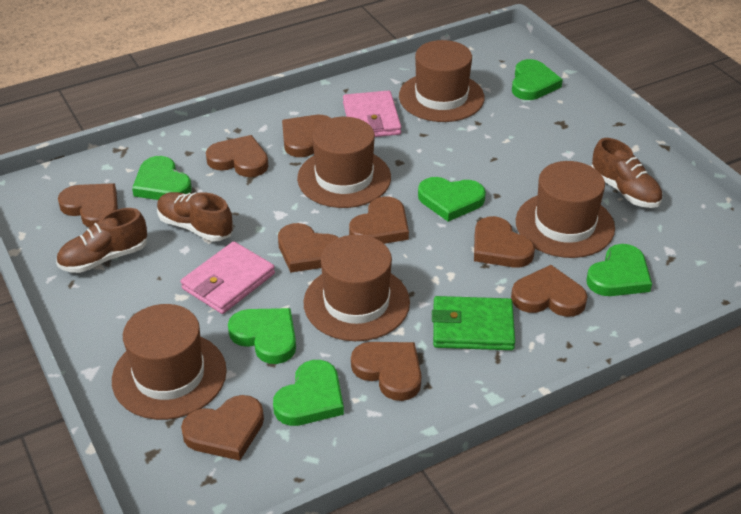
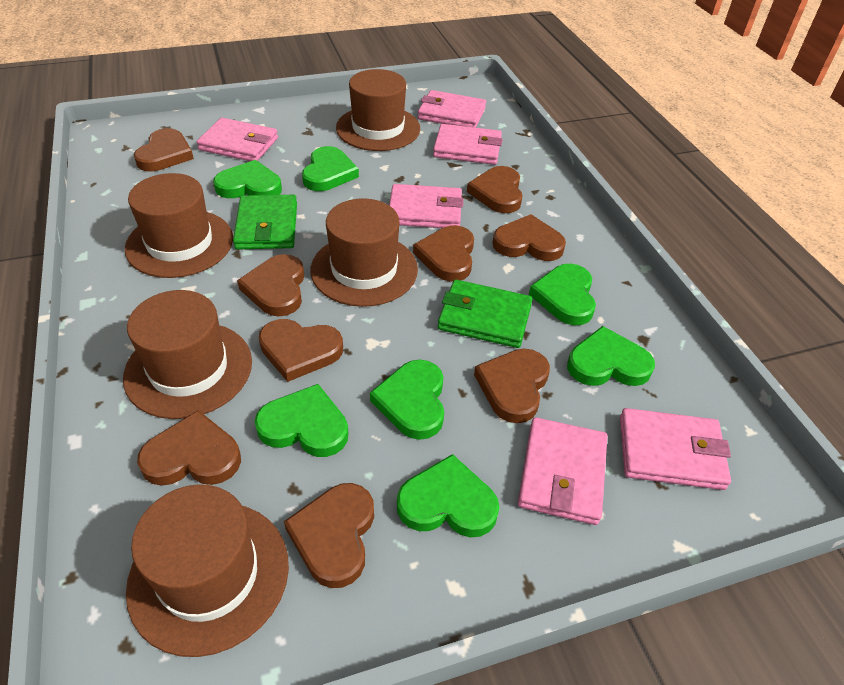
brown shoe: 3 -> 0
green heart: 6 -> 7
green wallet: 1 -> 2
pink wallet: 2 -> 6

